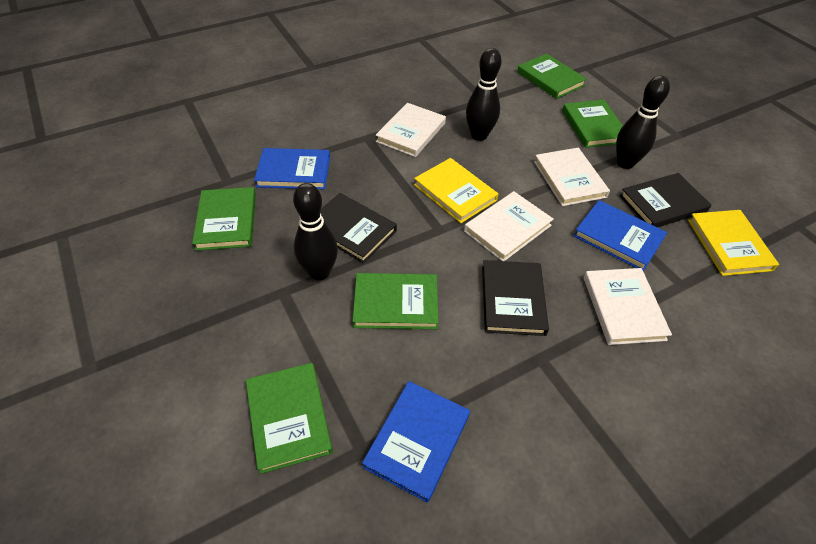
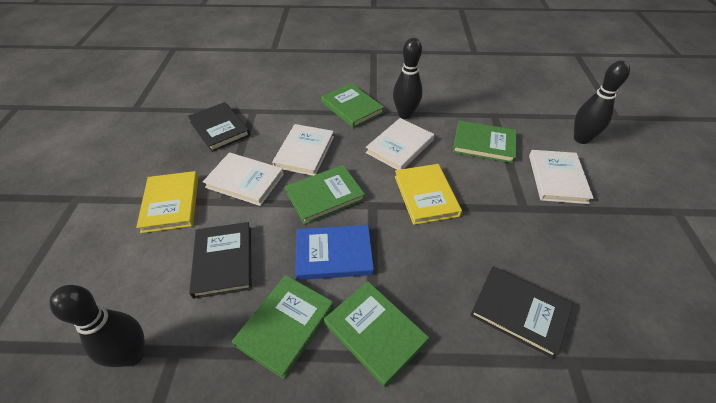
blue book: 3 -> 1

